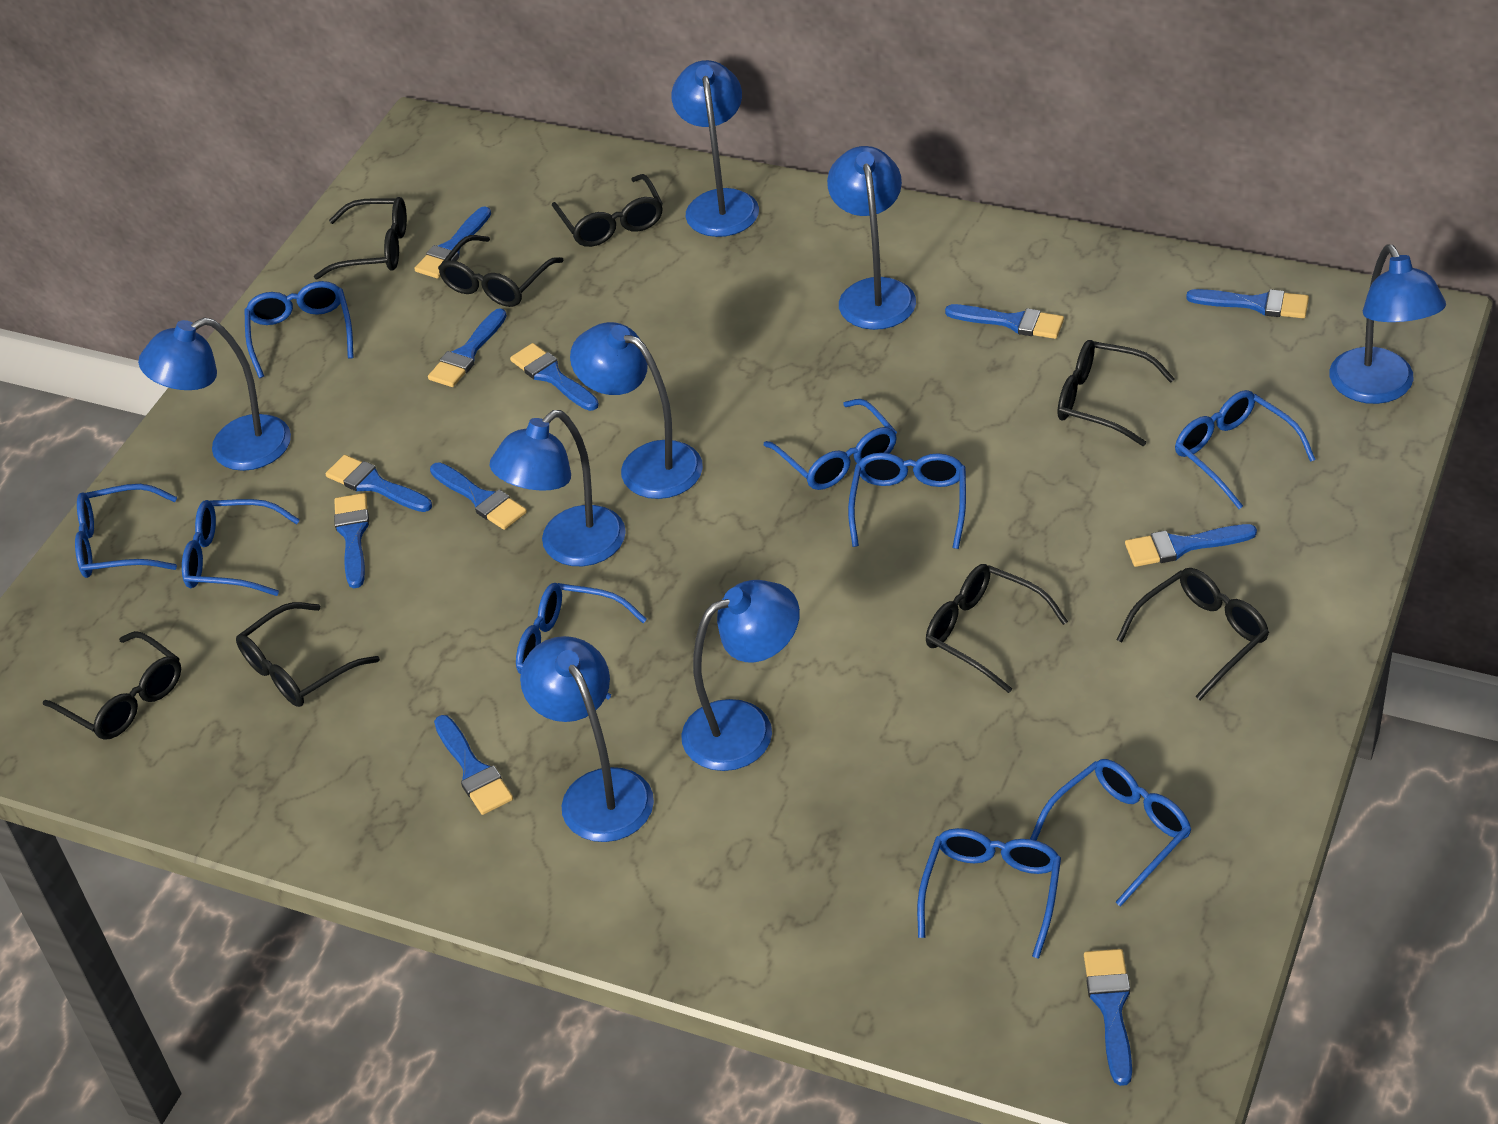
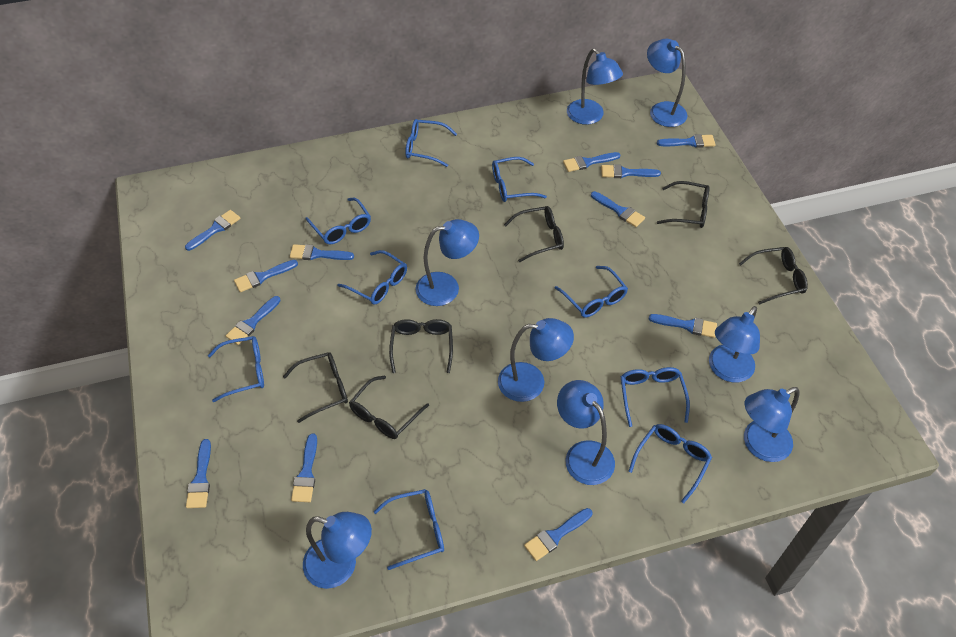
black glasses: 8 -> 6
blue brush: 11 -> 12

